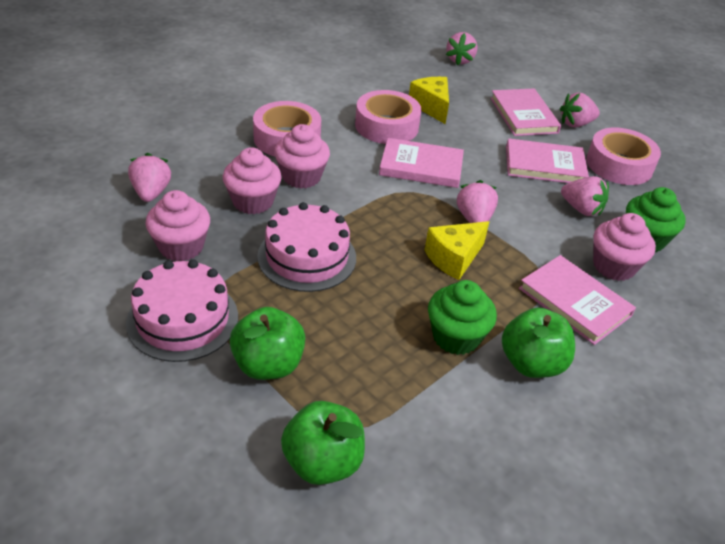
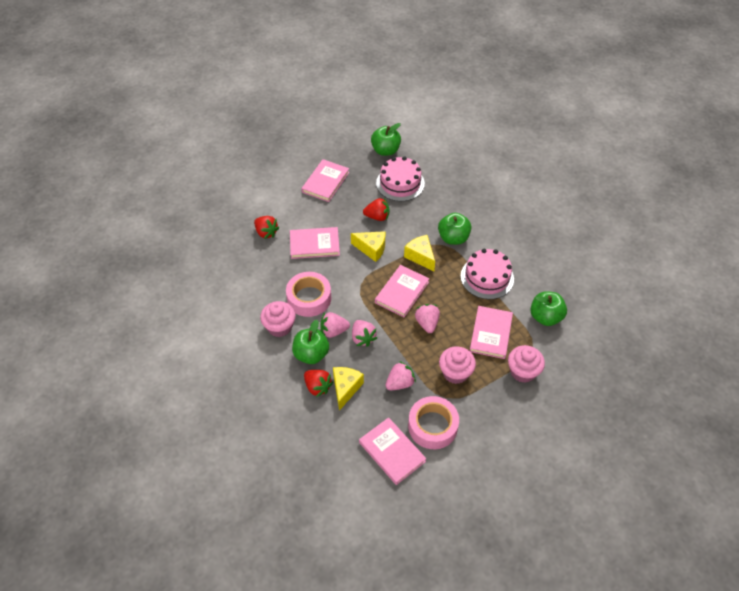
green apple: 3 -> 4
green cupcake: 2 -> 0
pink book: 4 -> 5
pink cupcake: 4 -> 3
pink strawberry: 5 -> 4
pink tape: 3 -> 2
red strawberry: 0 -> 3
yellow cheese: 2 -> 3

